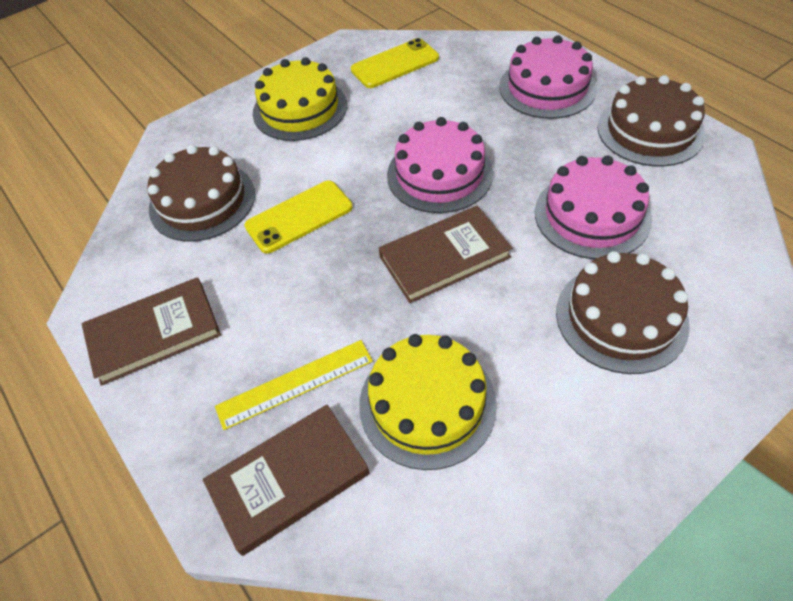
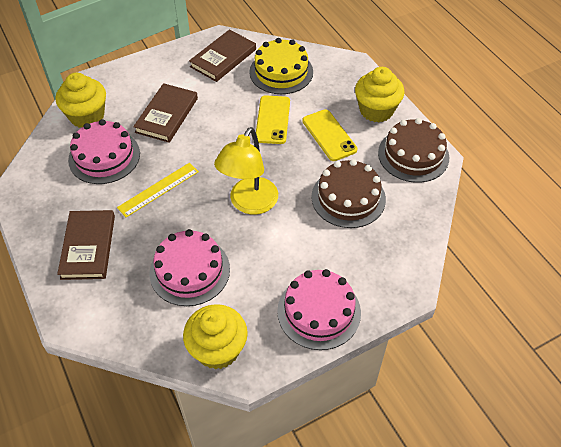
brown cake: 3 -> 2
yellow cake: 2 -> 1
yellow cupcake: 0 -> 3
yellow lamp: 0 -> 1

